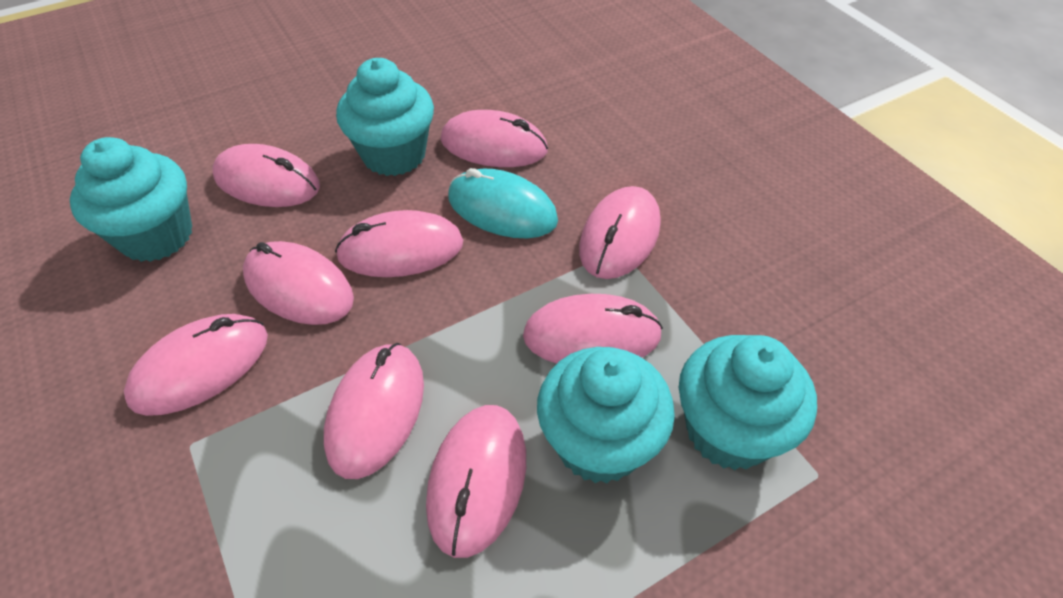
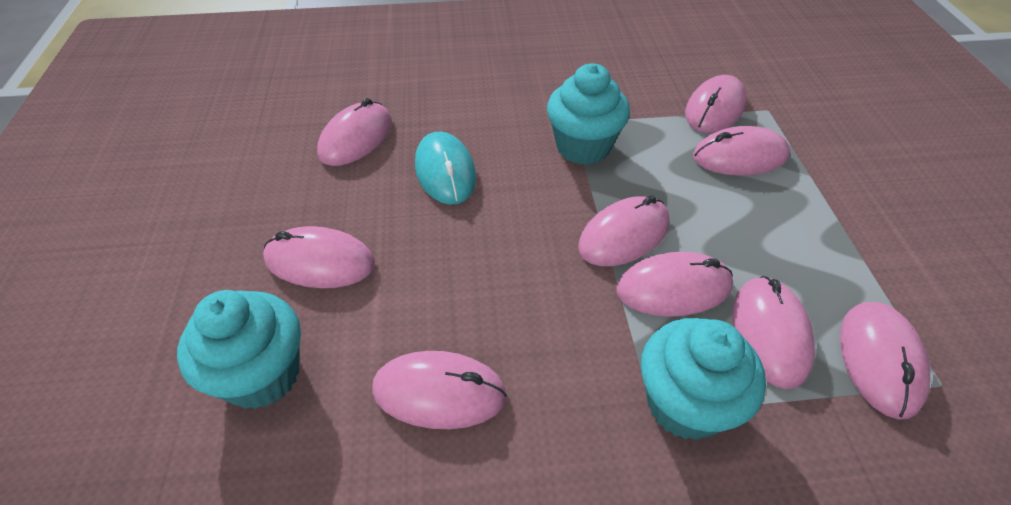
turquoise cupcake: 4 -> 3

